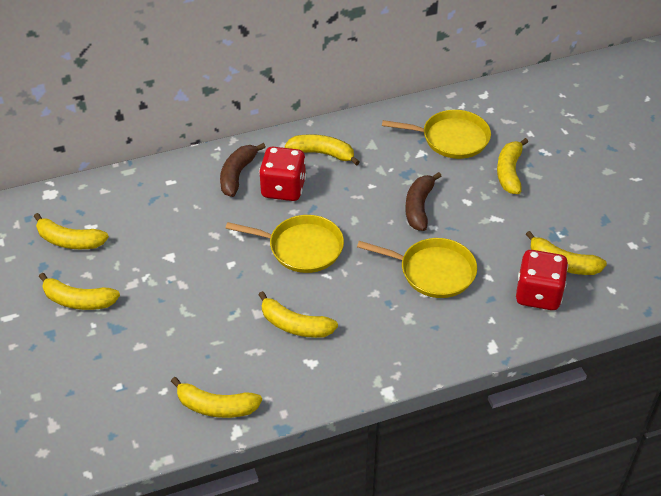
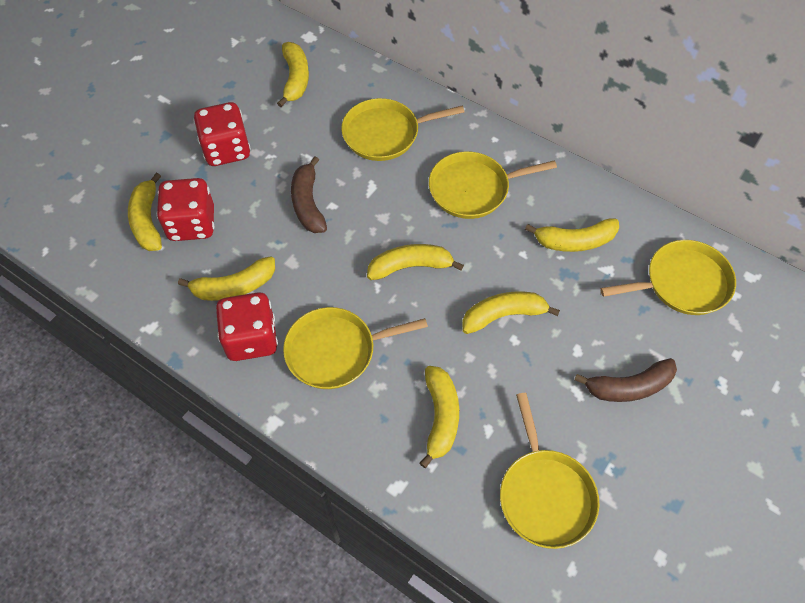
red dice: 2 -> 3
yellow pan: 3 -> 5

